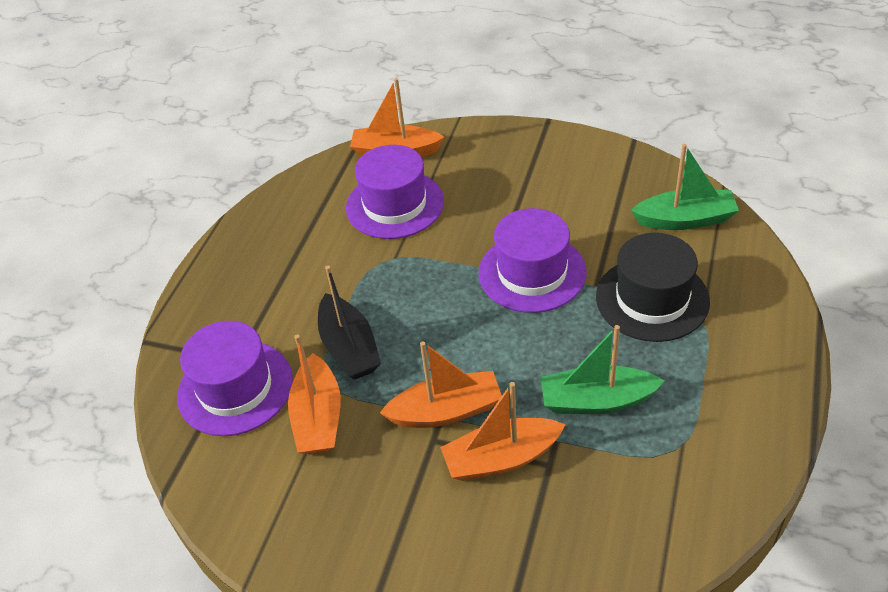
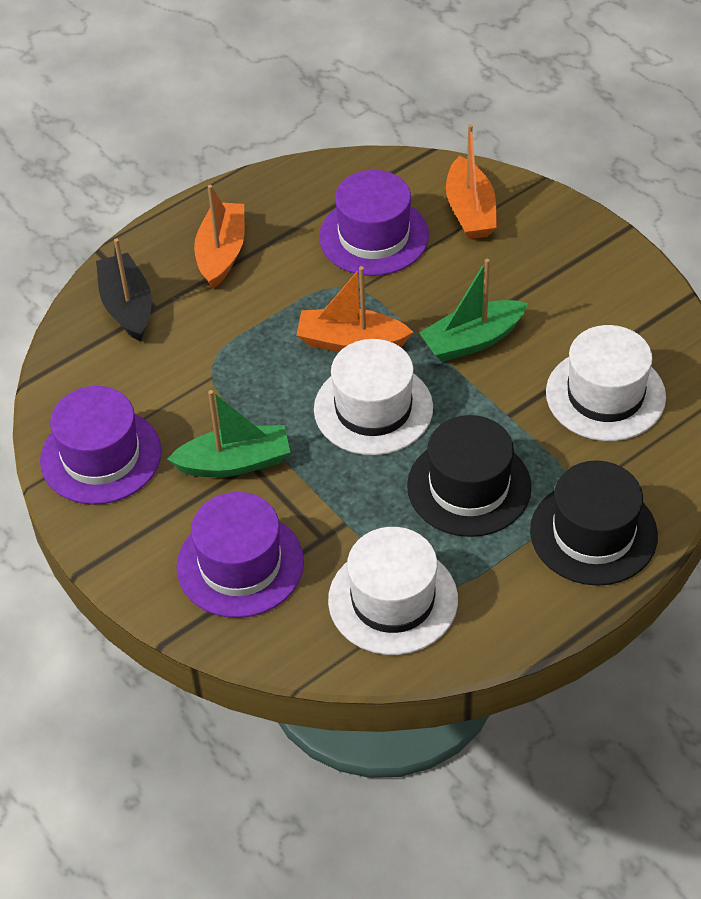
black hat: 1 -> 2
orange boat: 4 -> 3
white hat: 0 -> 3

